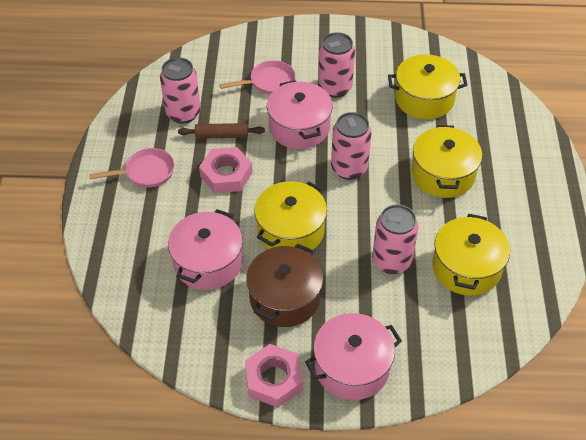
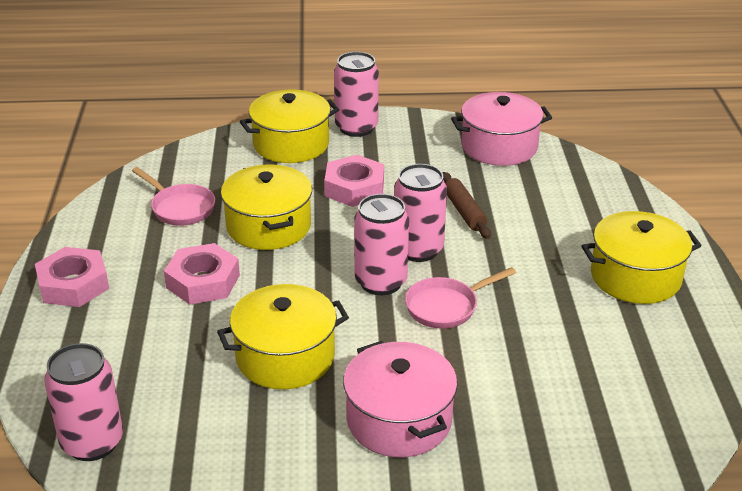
brown pot: 1 -> 0
pink nut: 2 -> 3
pink pot: 3 -> 2

